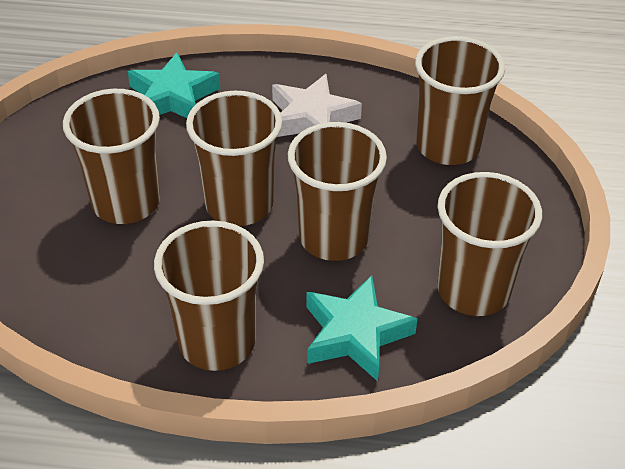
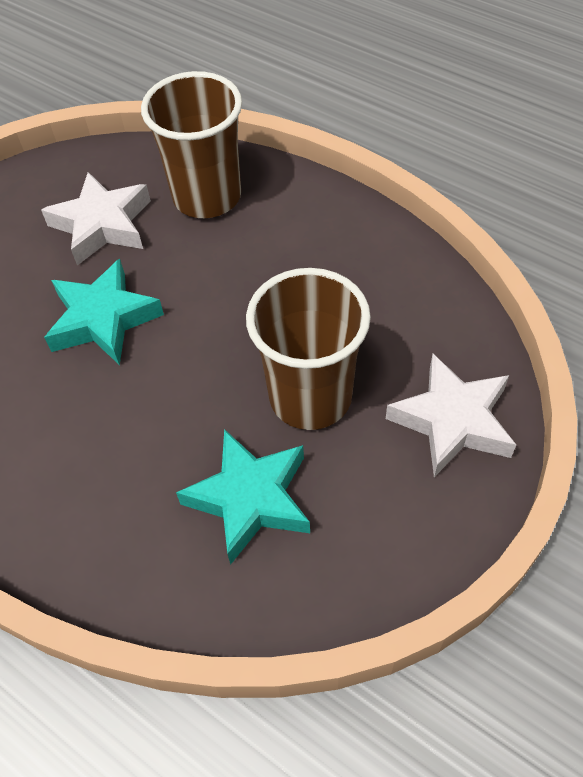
brown cup: 6 -> 2
white star: 1 -> 2

